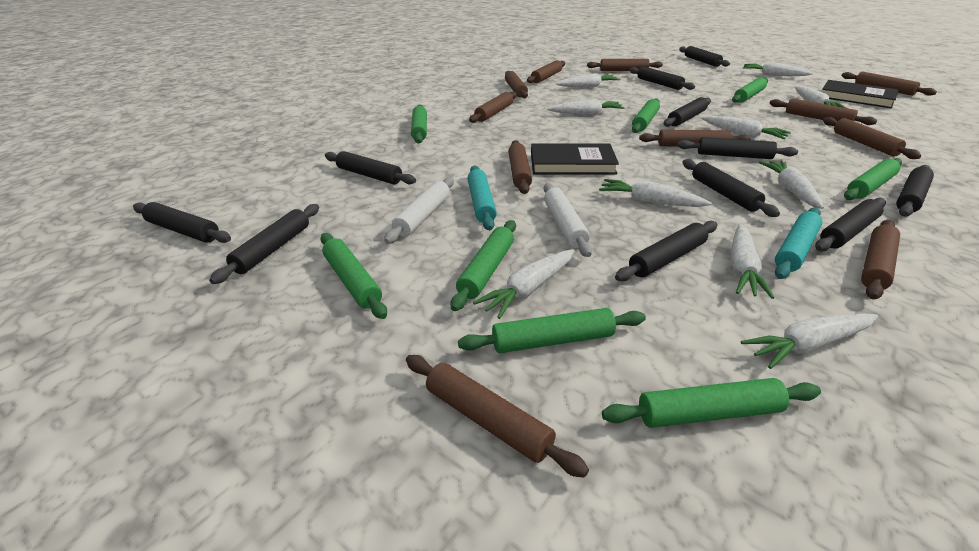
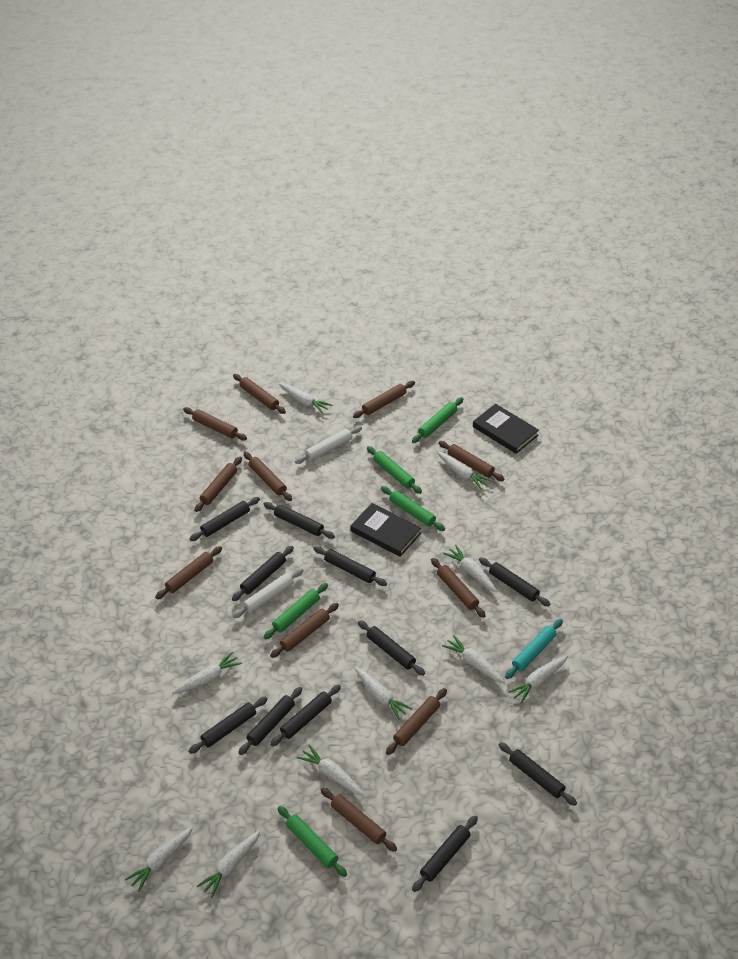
green rolling pin: 8 -> 5
turquoise rolling pin: 2 -> 1

